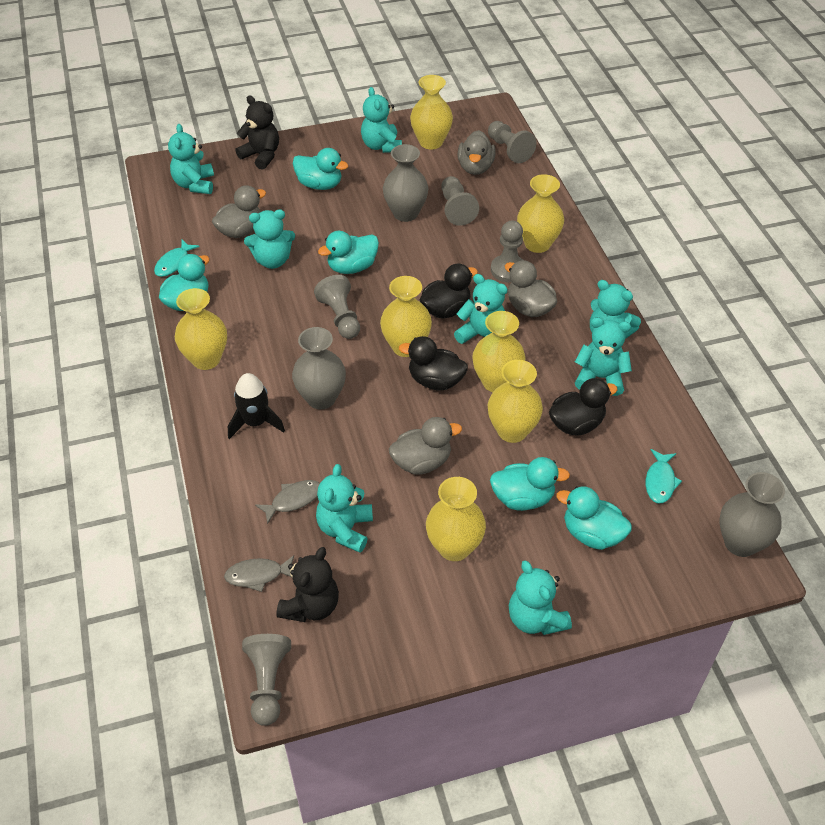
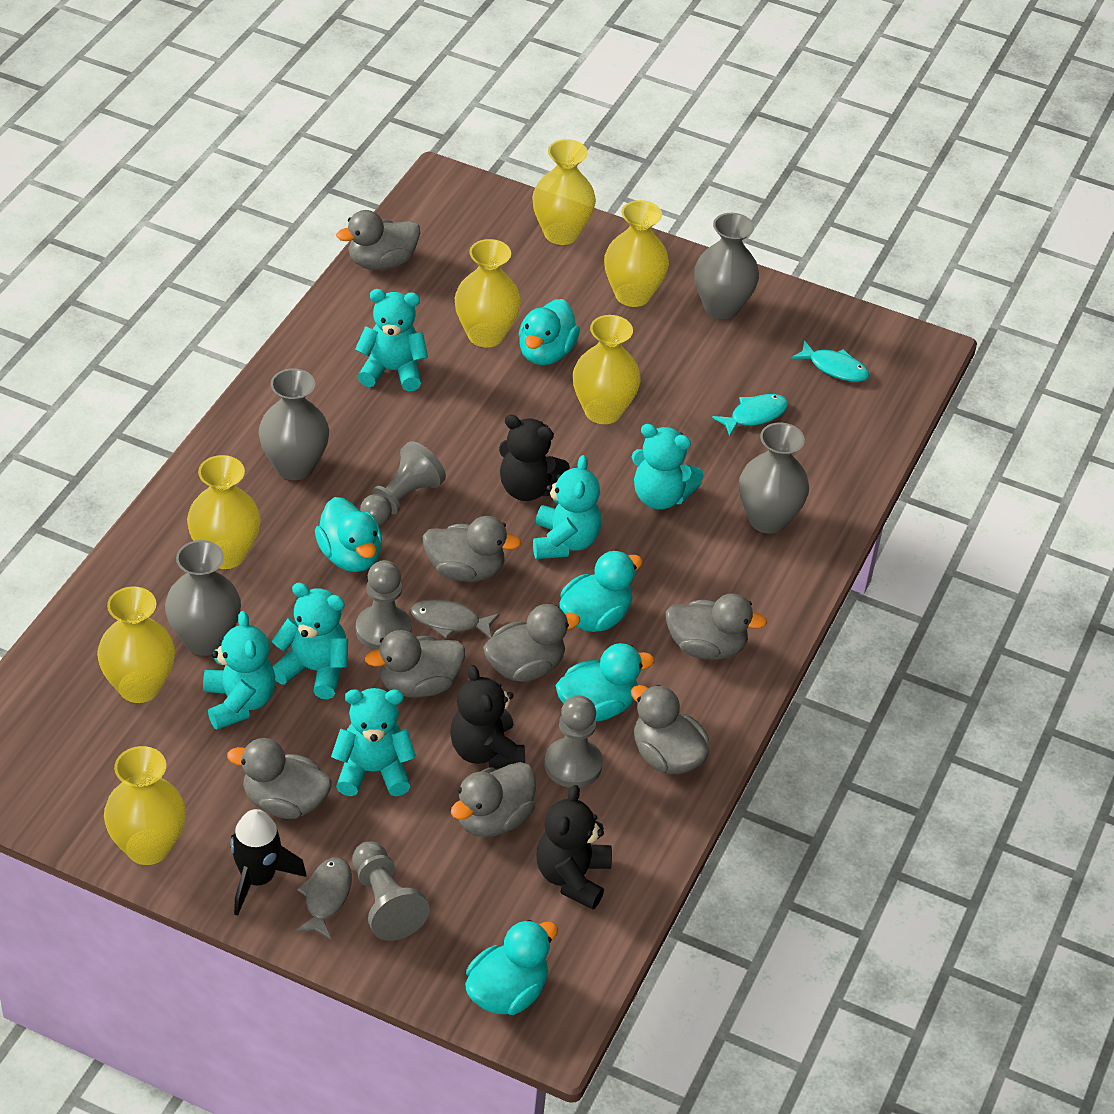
black duck: 3 -> 0
black teddy bear: 2 -> 3
grey duck: 4 -> 8
grey pawn: 5 -> 4
grey vase: 3 -> 4
turquoise teddy bear: 8 -> 6

